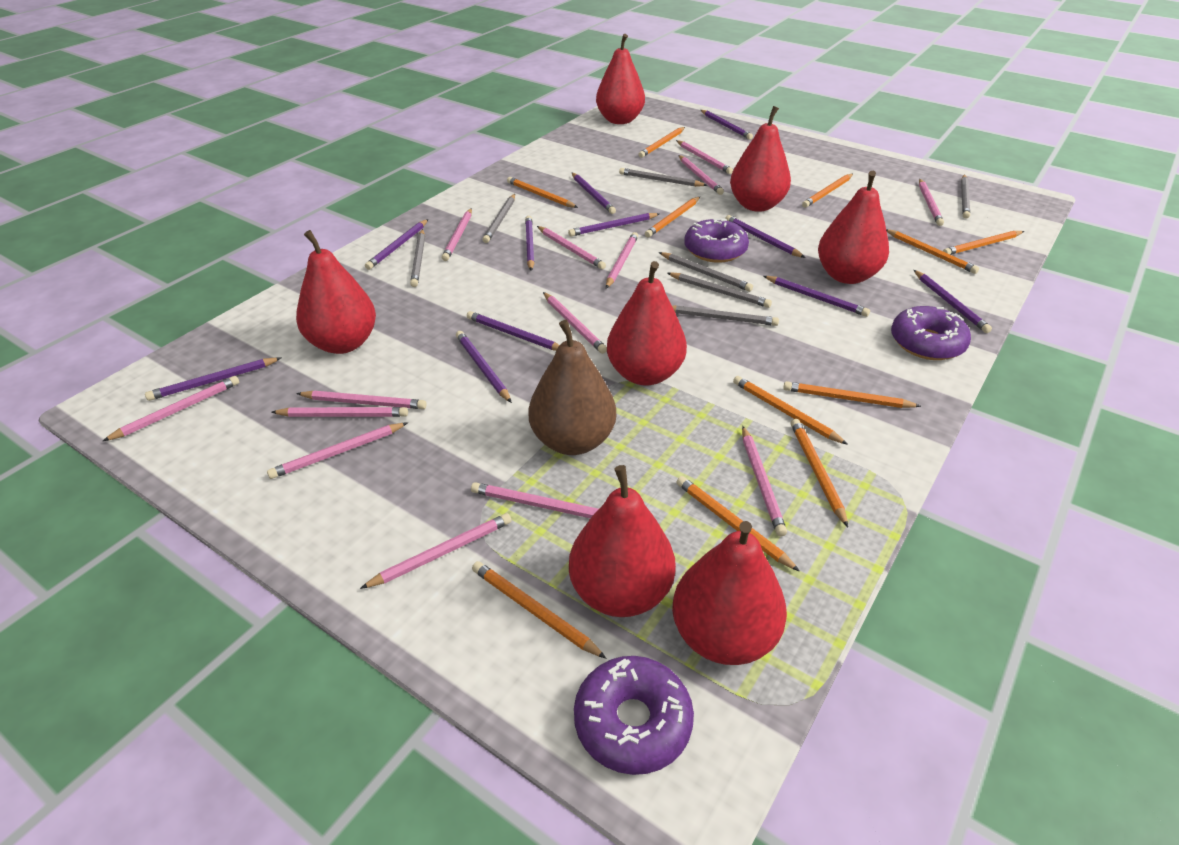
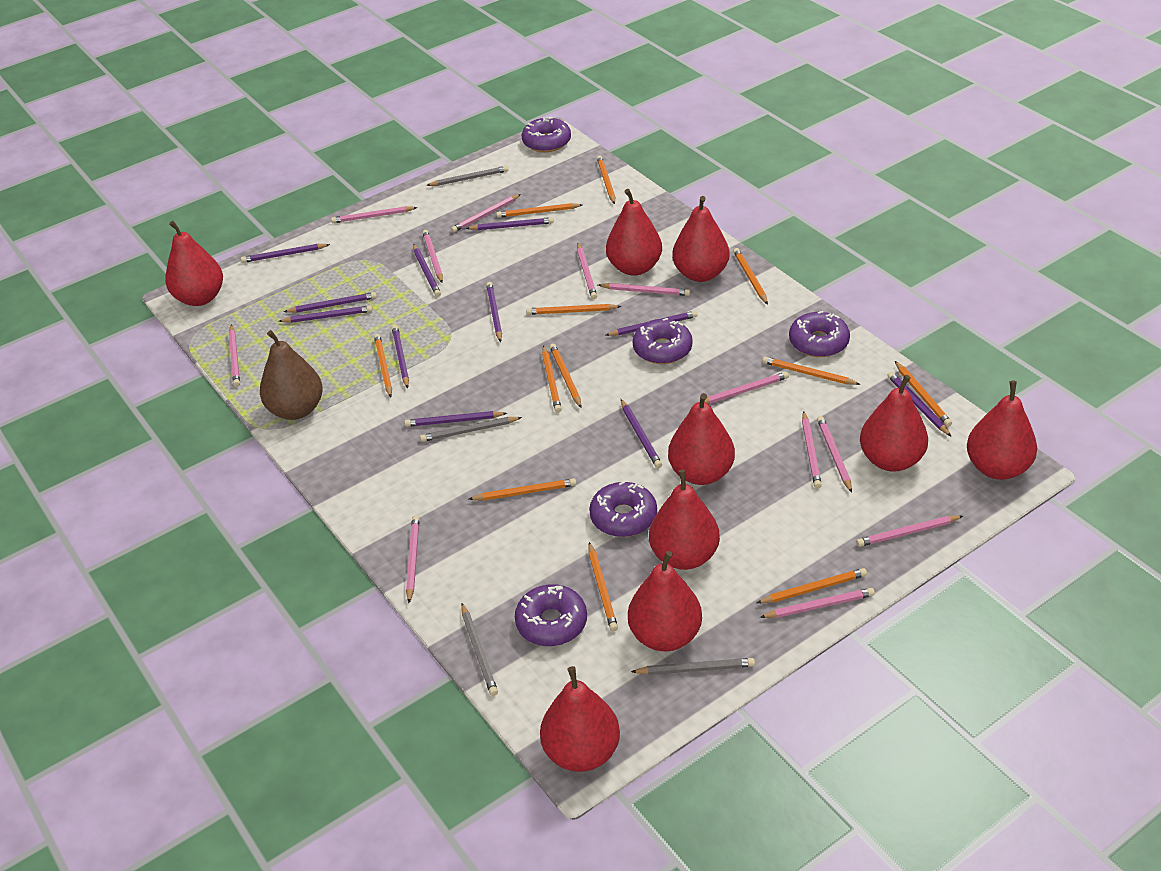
grey pencil: 7 -> 4
orange pencil: 11 -> 12
pink pencil: 14 -> 12
purple donut: 3 -> 5
red pear: 7 -> 9

